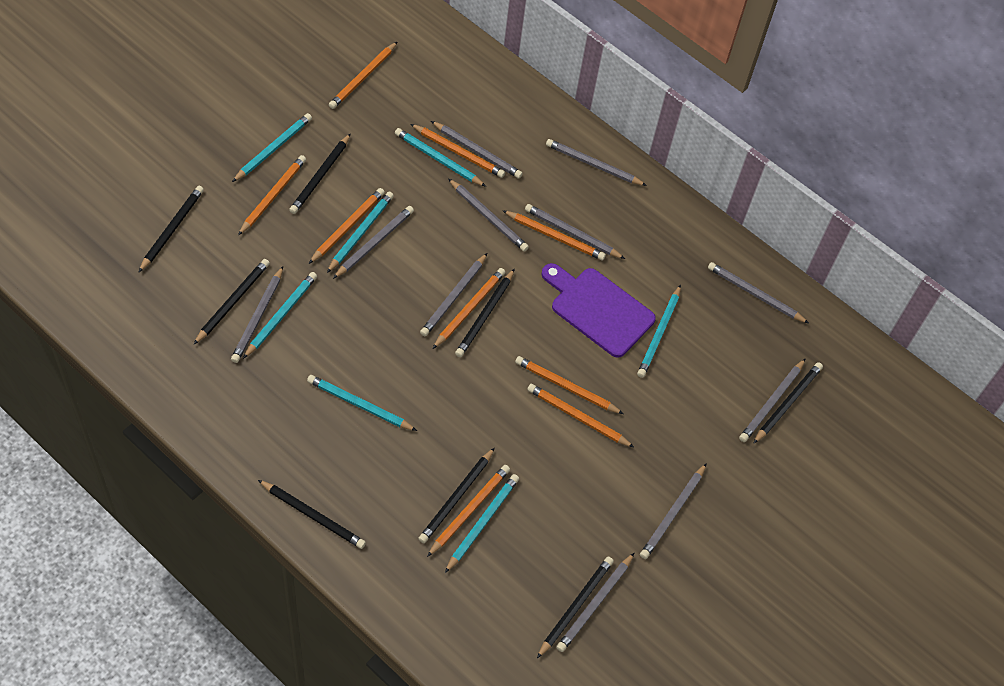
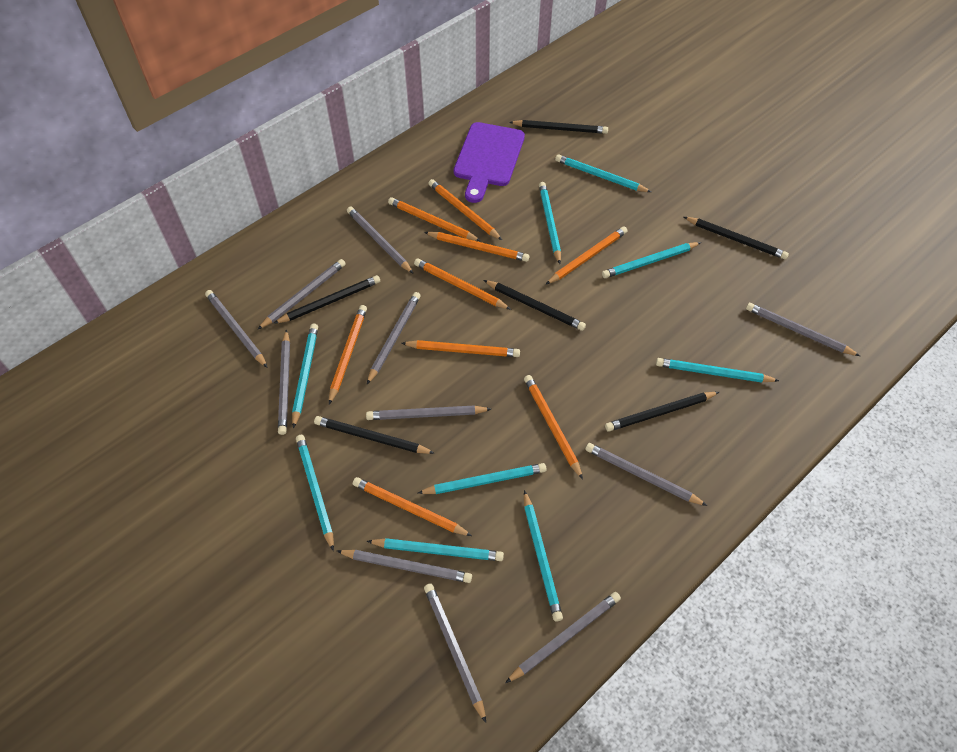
black pencil: 8 -> 6
turquoise pencil: 7 -> 9

